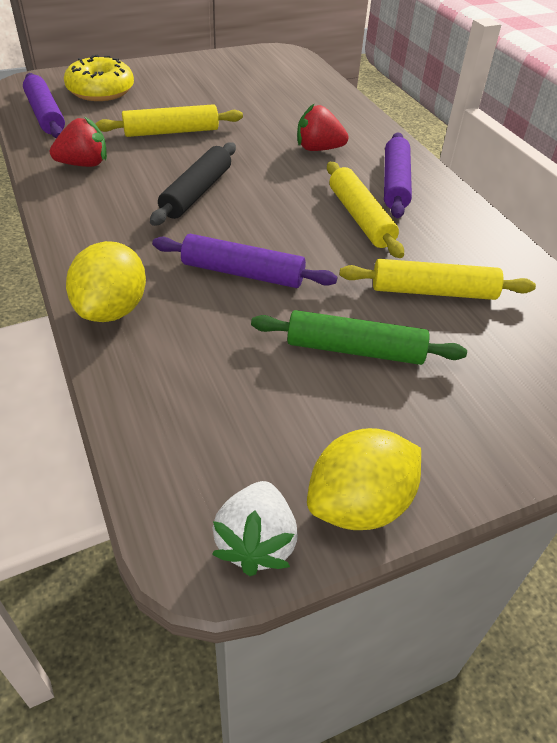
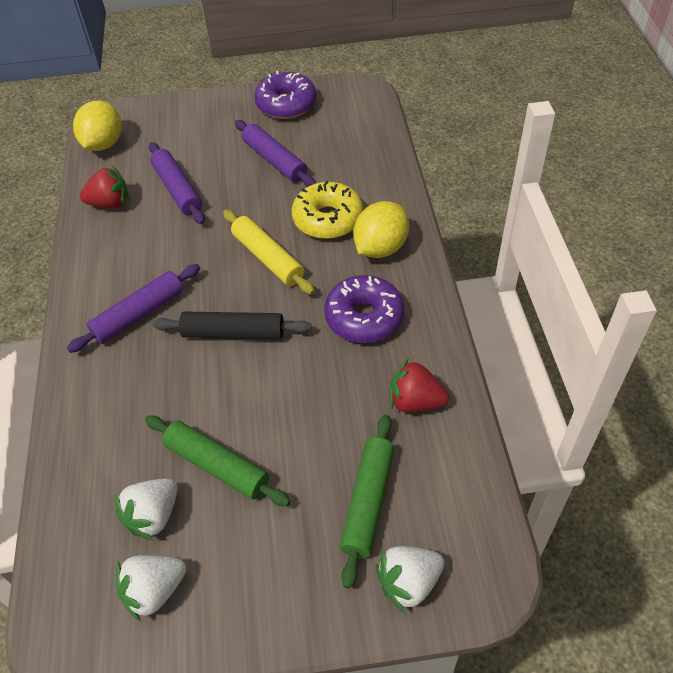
green rolling pin: 1 -> 2
purple donut: 0 -> 2
white strawberry: 1 -> 3
yellow rolling pin: 3 -> 1

